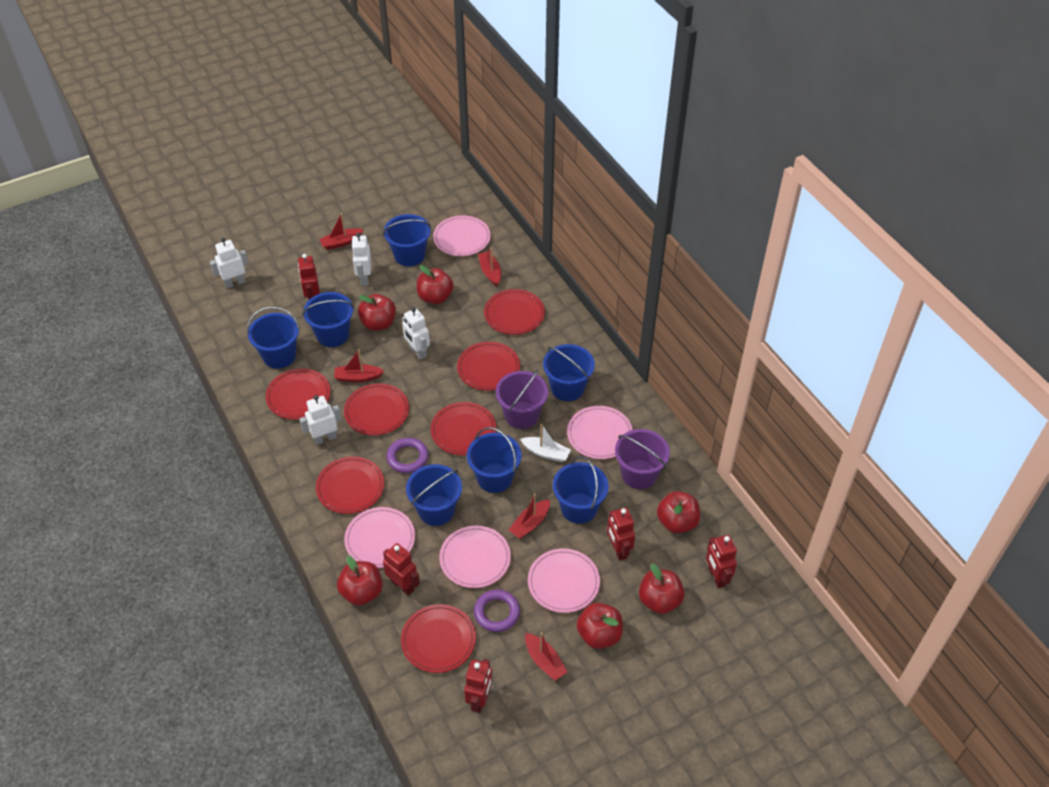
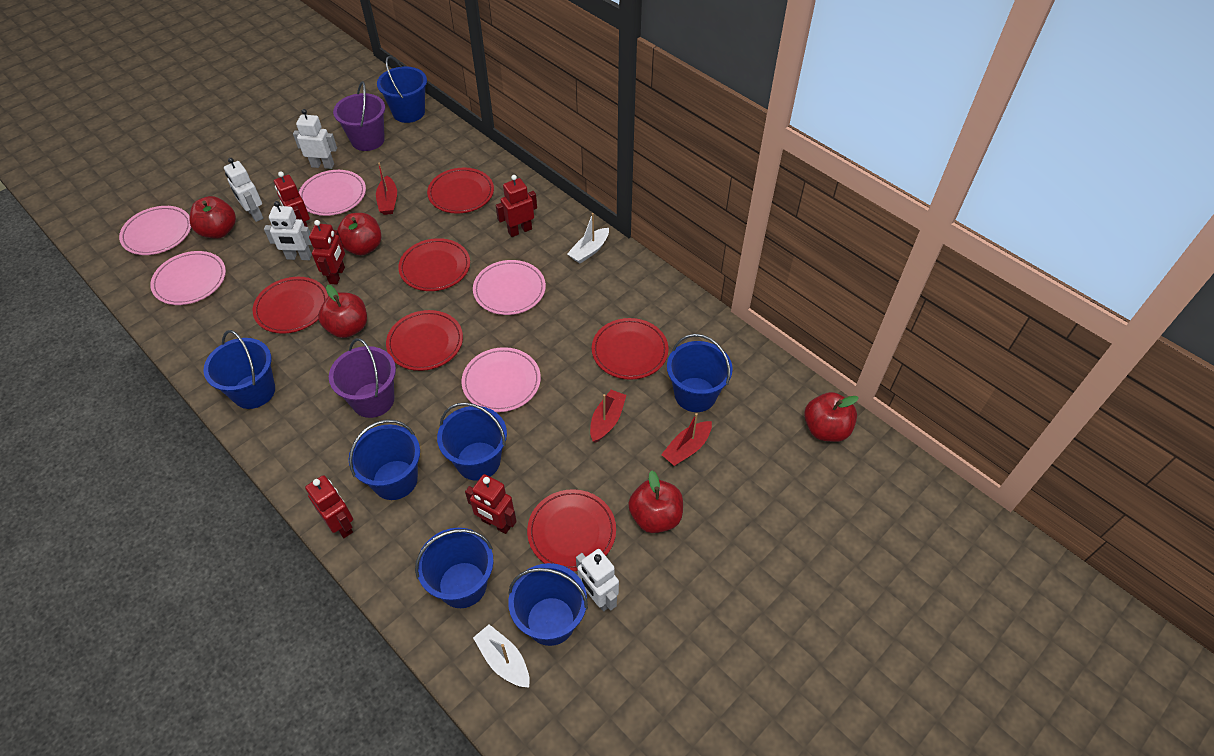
purple ring: 2 -> 0
red apple: 6 -> 5
red boat: 5 -> 3
red plate: 7 -> 6
white boat: 1 -> 2

